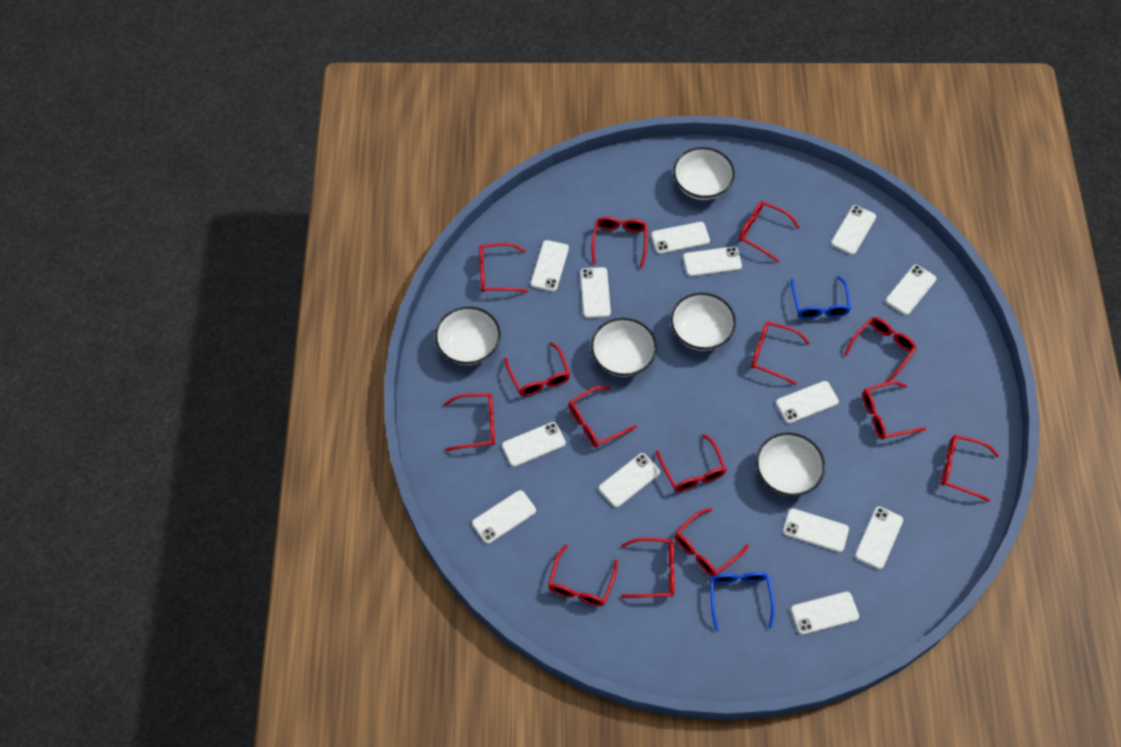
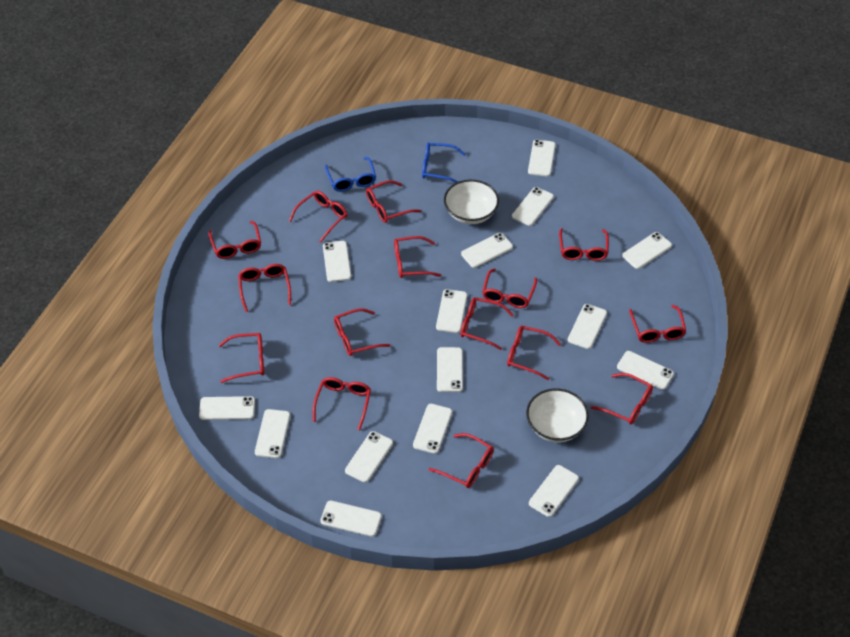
red glasses: 14 -> 15
white bowl: 5 -> 2
white phone: 13 -> 15

